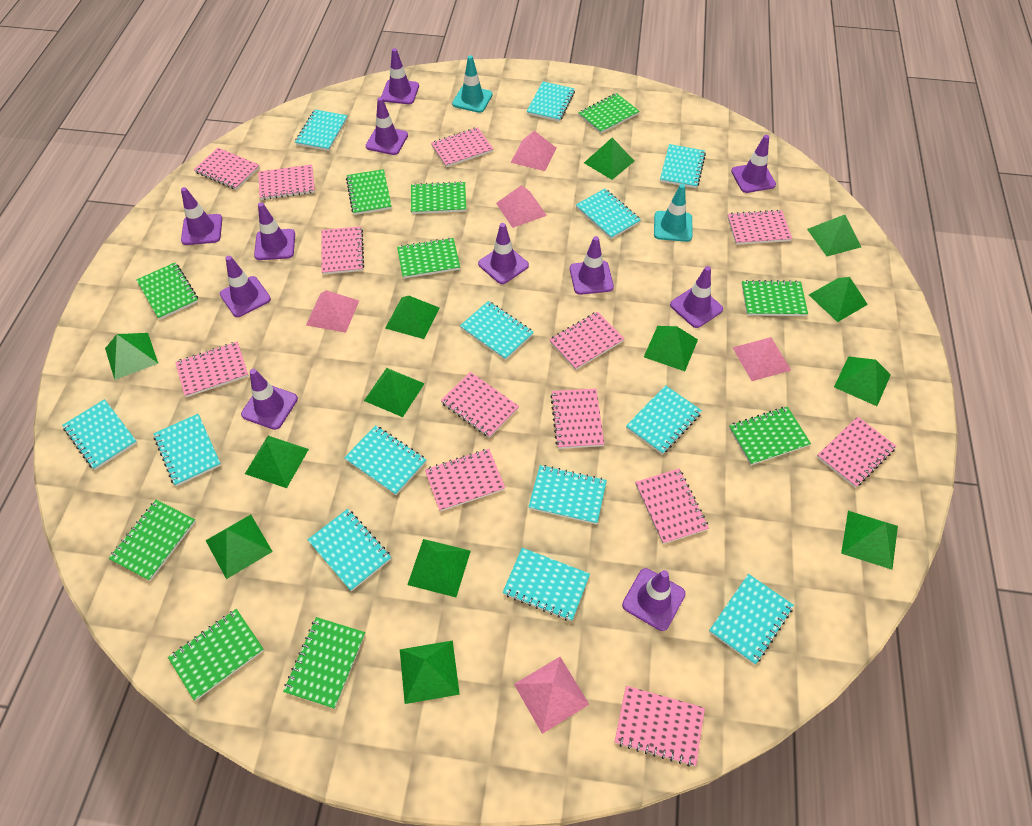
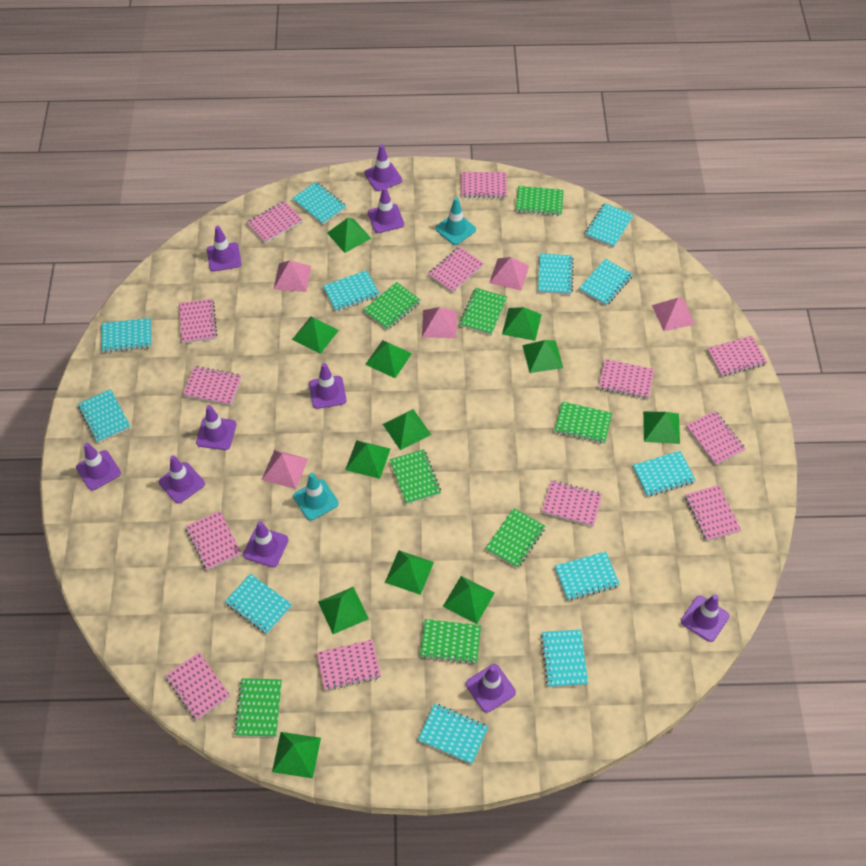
green notebook: 10 -> 8
green pyramid: 13 -> 12
purple traffic cone: 11 -> 10
turquoise notebook: 13 -> 12

